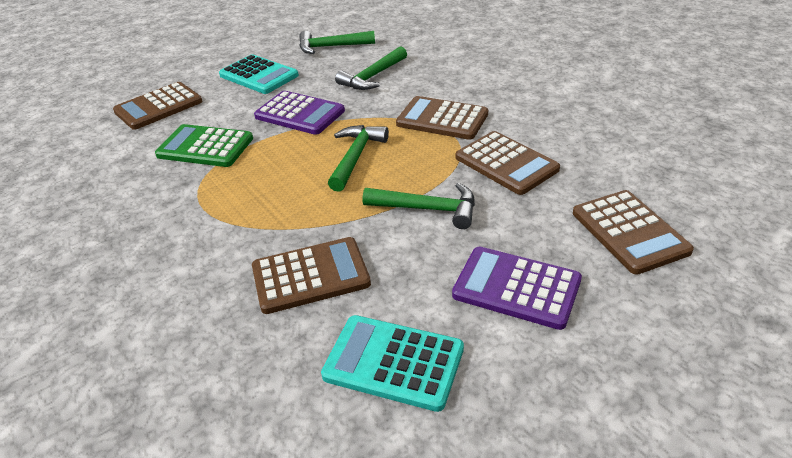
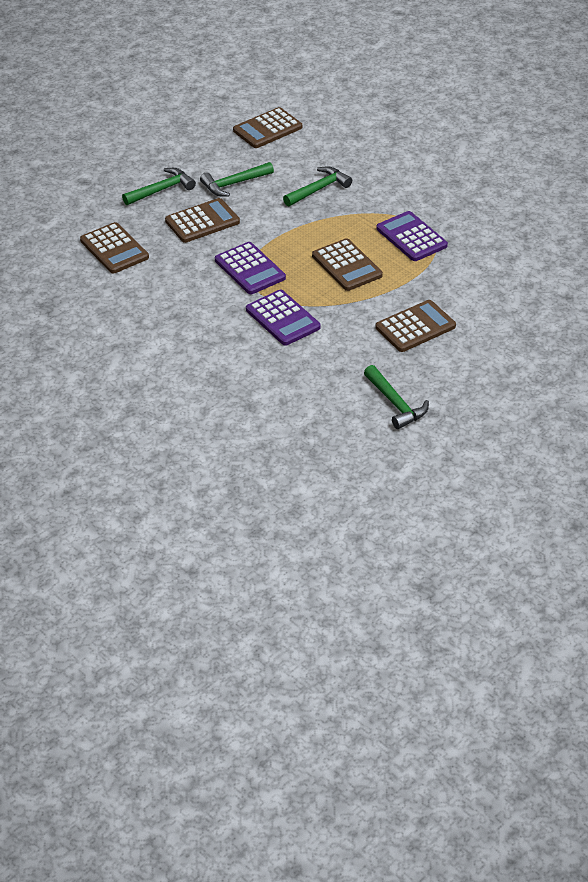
green calculator: 1 -> 0
purple calculator: 2 -> 3
turquoise calculator: 2 -> 0

